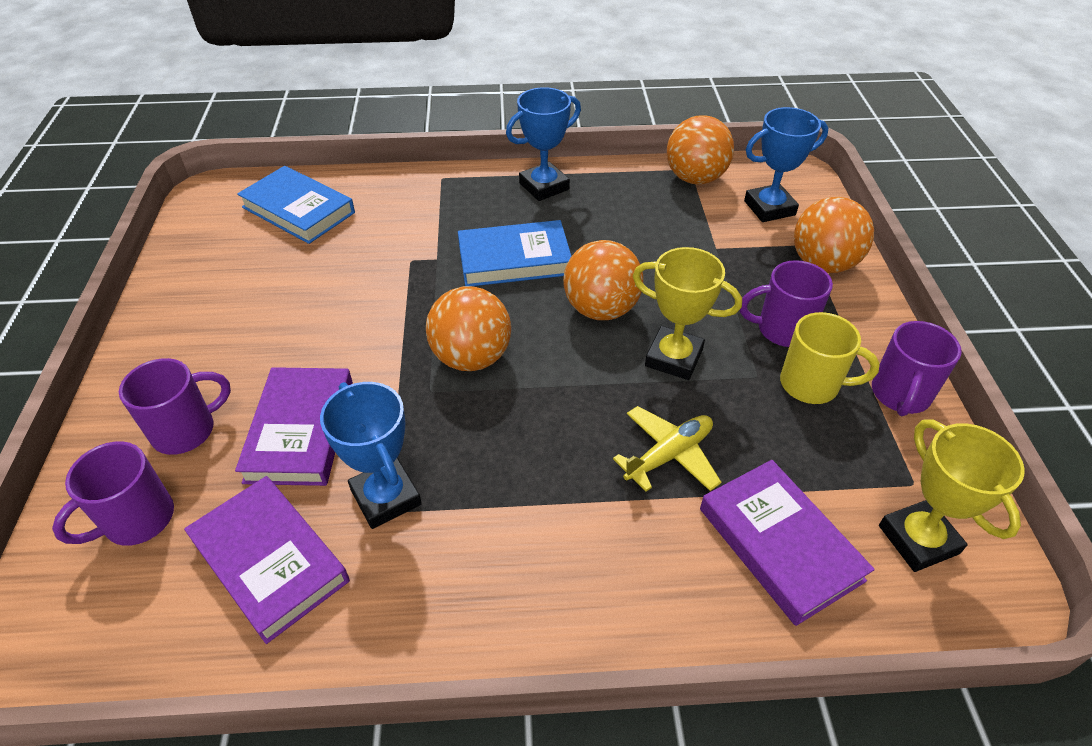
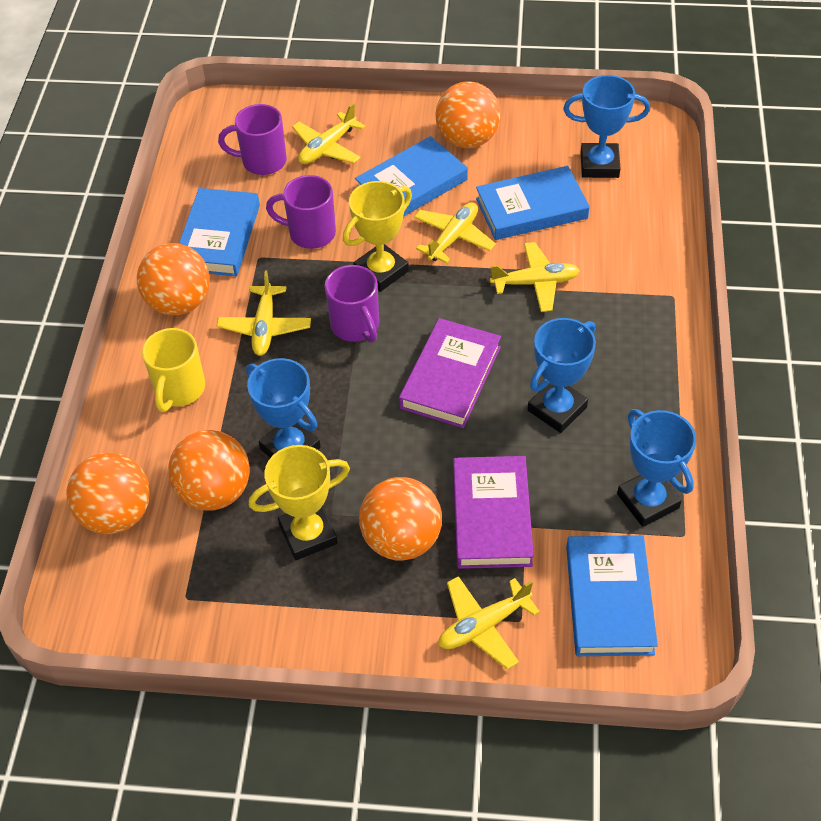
blue book: 2 -> 4
blue trophy: 3 -> 4
orange ball: 4 -> 5
purple book: 3 -> 2
purple mug: 4 -> 3
yellow plane: 1 -> 5

